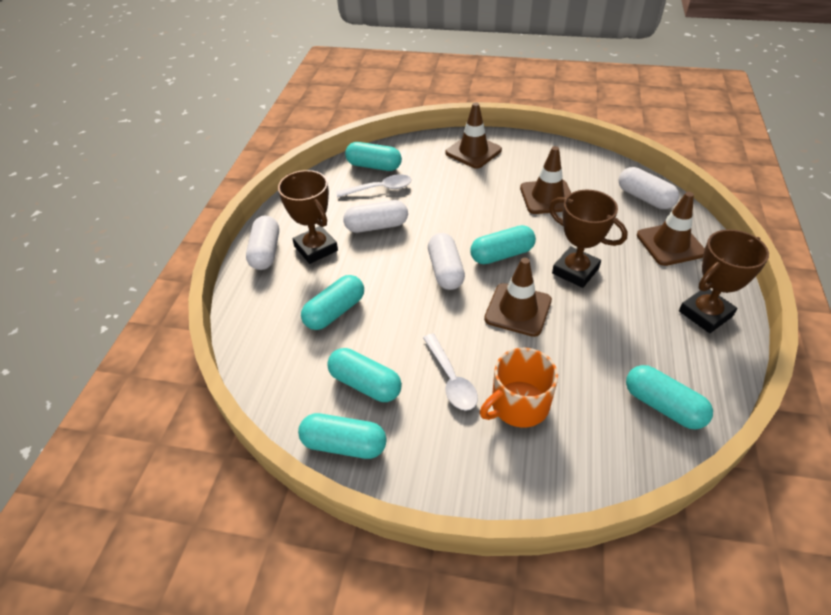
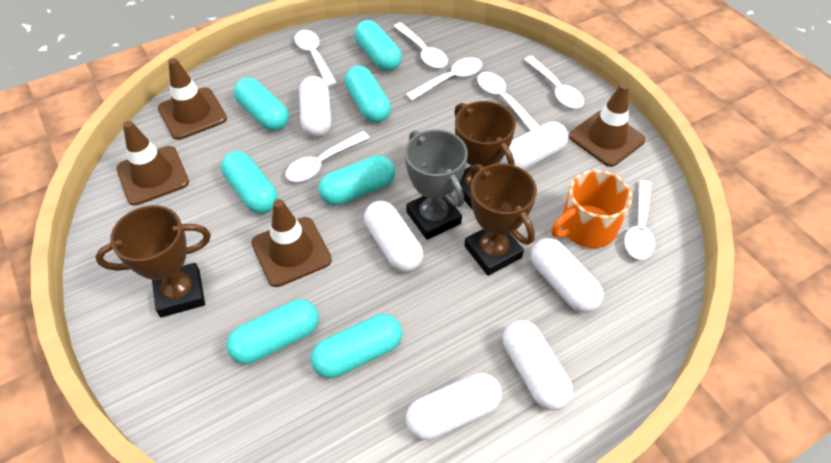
grey trophy: 0 -> 1
turquoise capsule: 6 -> 7
white capsule: 4 -> 6
white spoon: 2 -> 7

